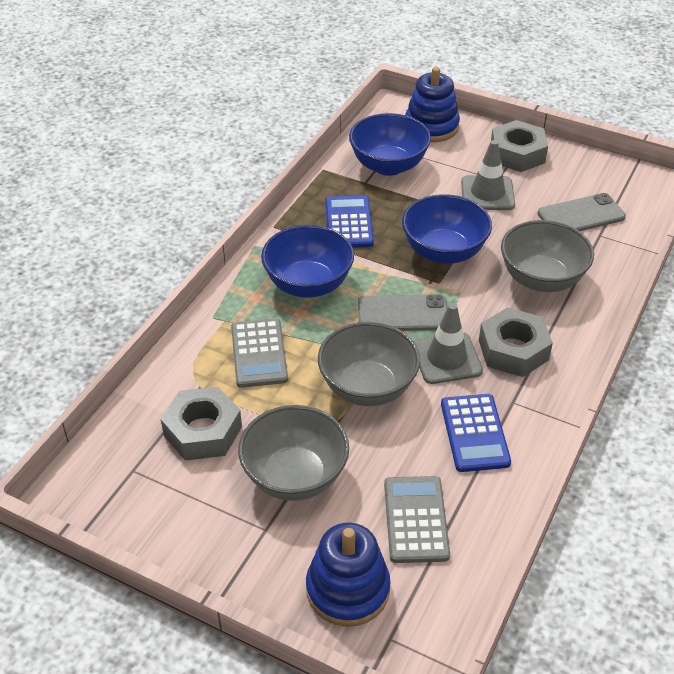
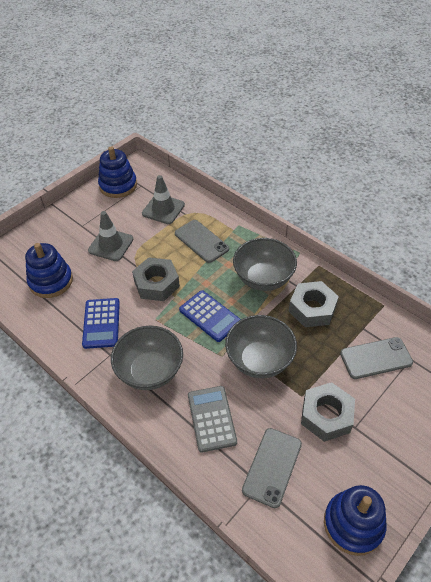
blue bowl: 3 -> 0
blue stacking toy: 2 -> 3
grey calculator: 2 -> 1
grey phone: 2 -> 3

